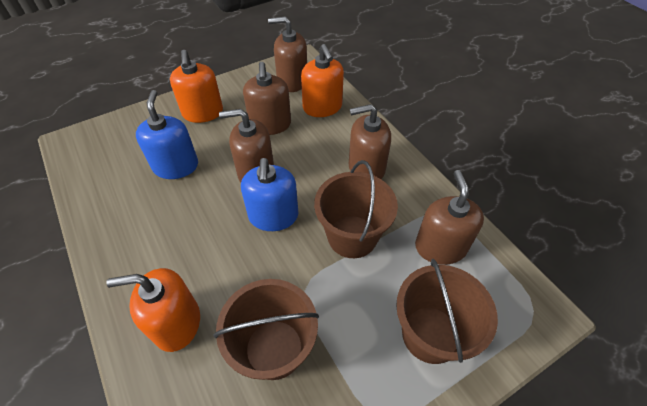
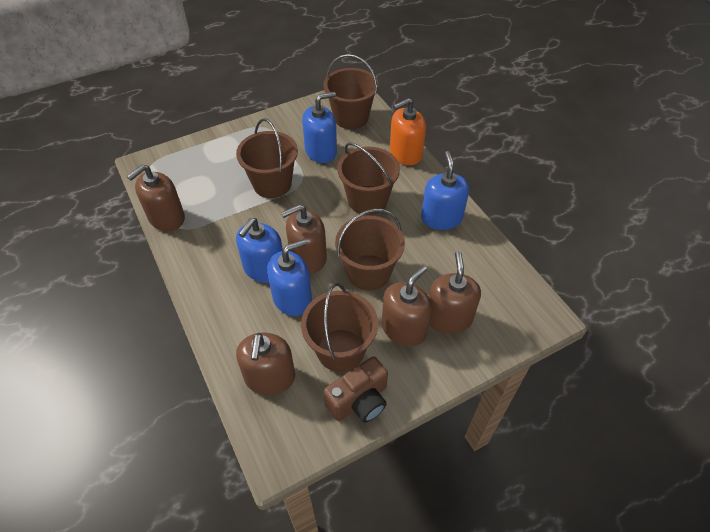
blue soap dispenser: 2 -> 4
brown bucket: 3 -> 5
brown camera: 0 -> 1
orange soap dispenser: 3 -> 1

